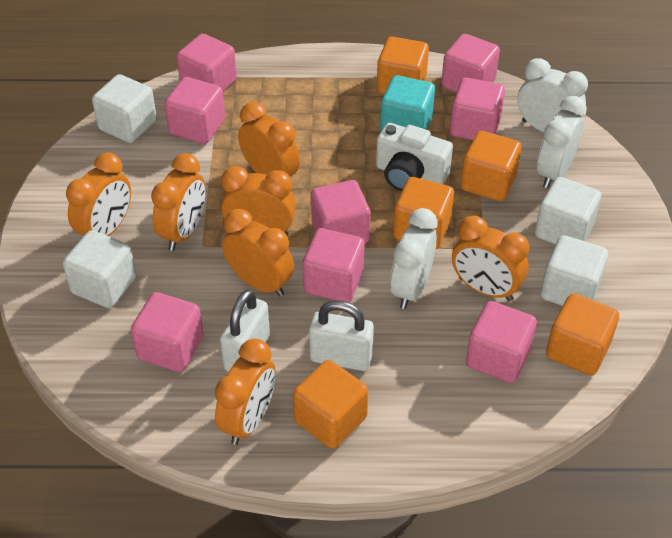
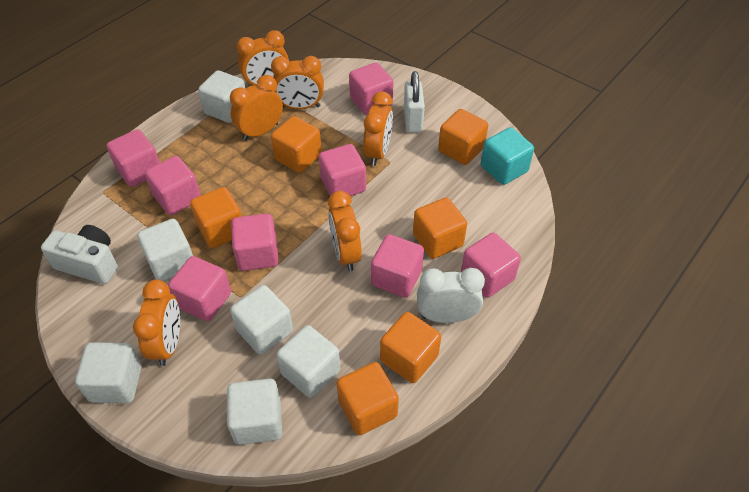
orange clock: 7 -> 6
orange cube: 5 -> 6
white clock: 3 -> 1
white cube: 4 -> 6
white padlock: 2 -> 1

